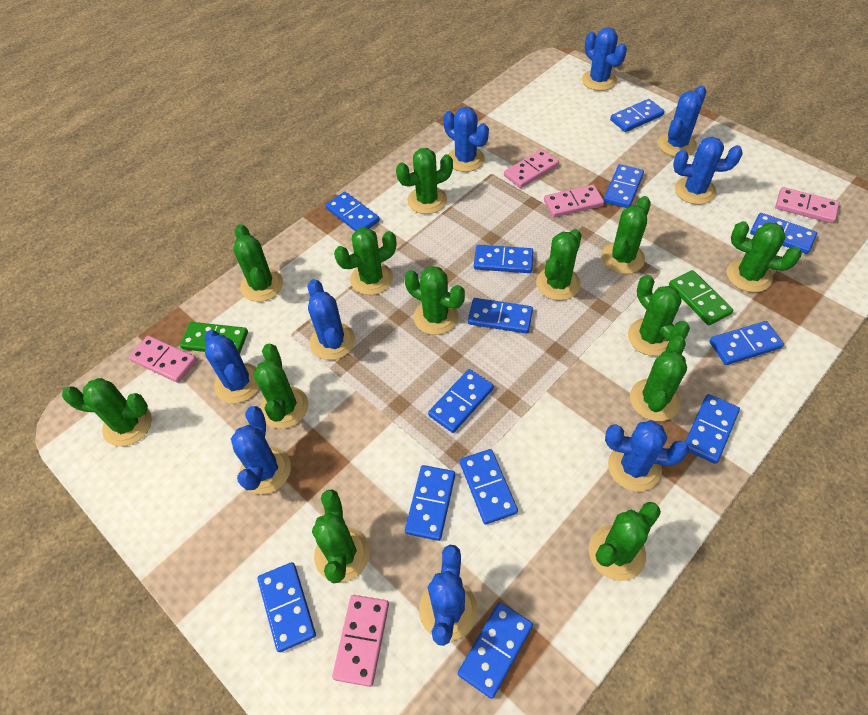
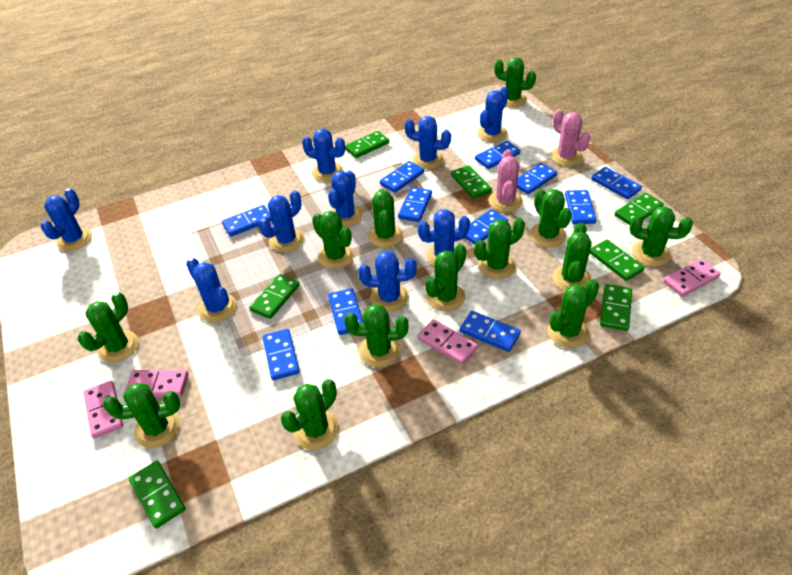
blue domino: 13 -> 11
green domino: 2 -> 7
pink cactus: 0 -> 2
pink domino: 5 -> 4

